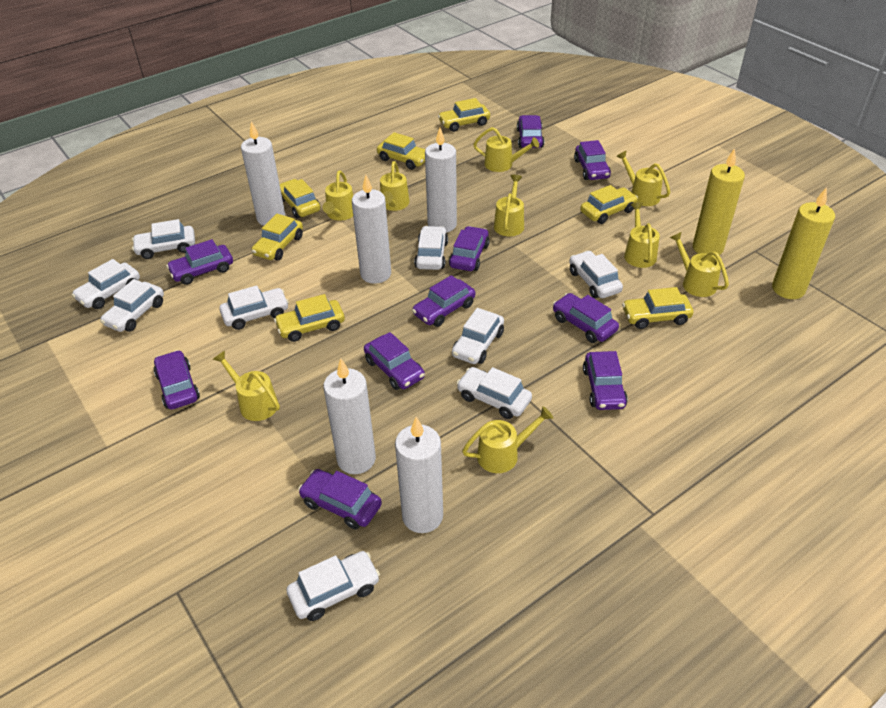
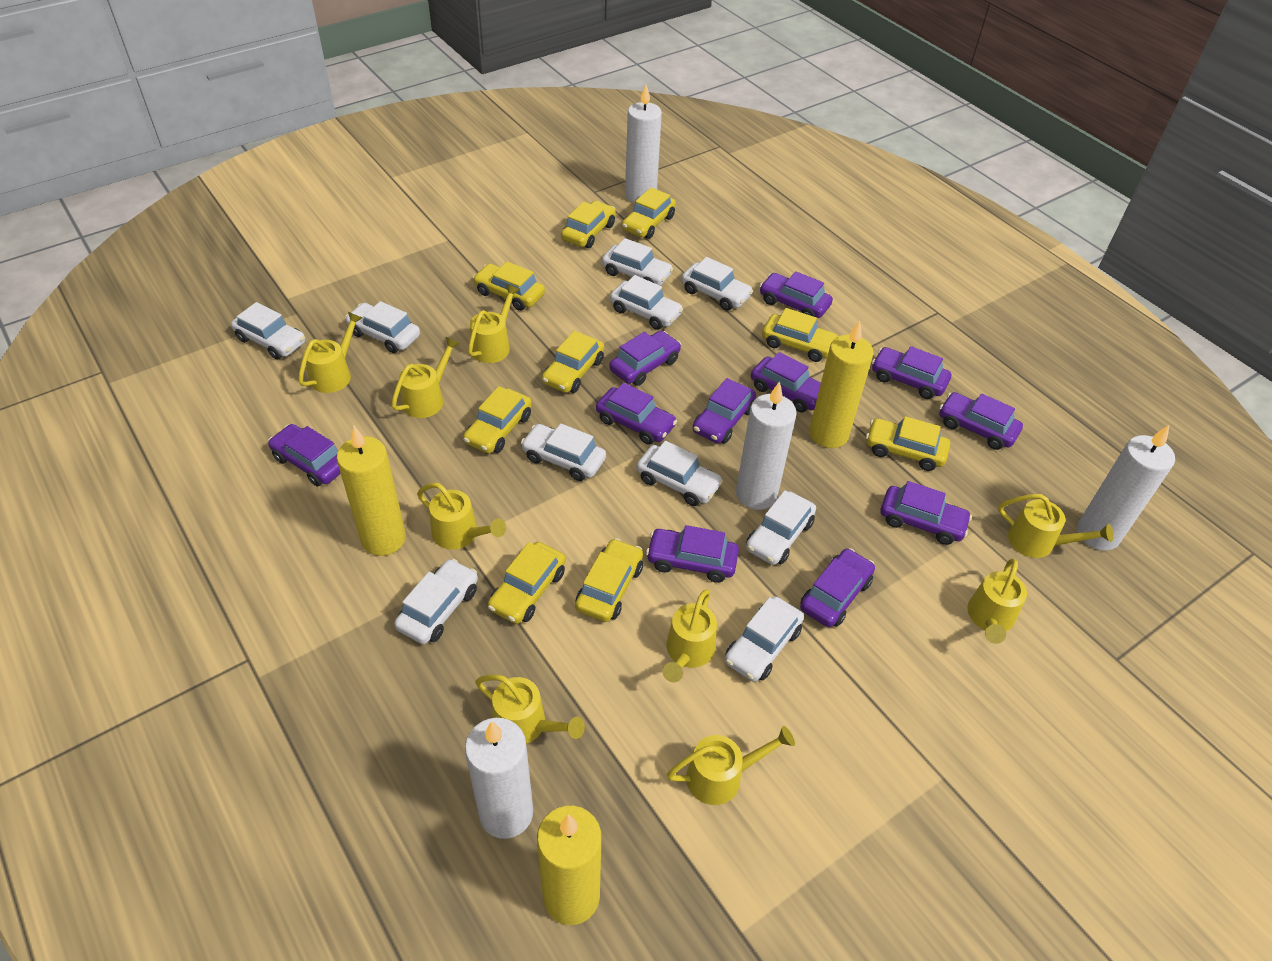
purple car: 10 -> 11
white candle: 5 -> 4
white car: 9 -> 10
yellow candle: 2 -> 3
yellow car: 7 -> 9

